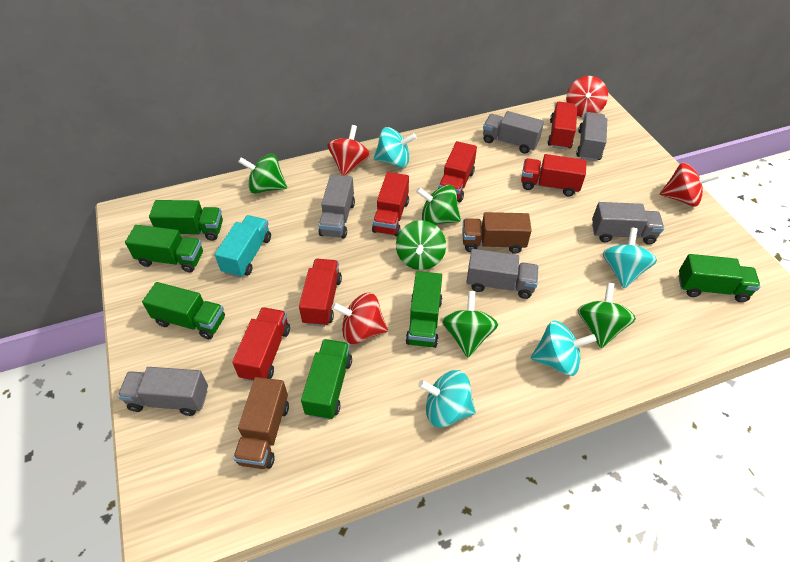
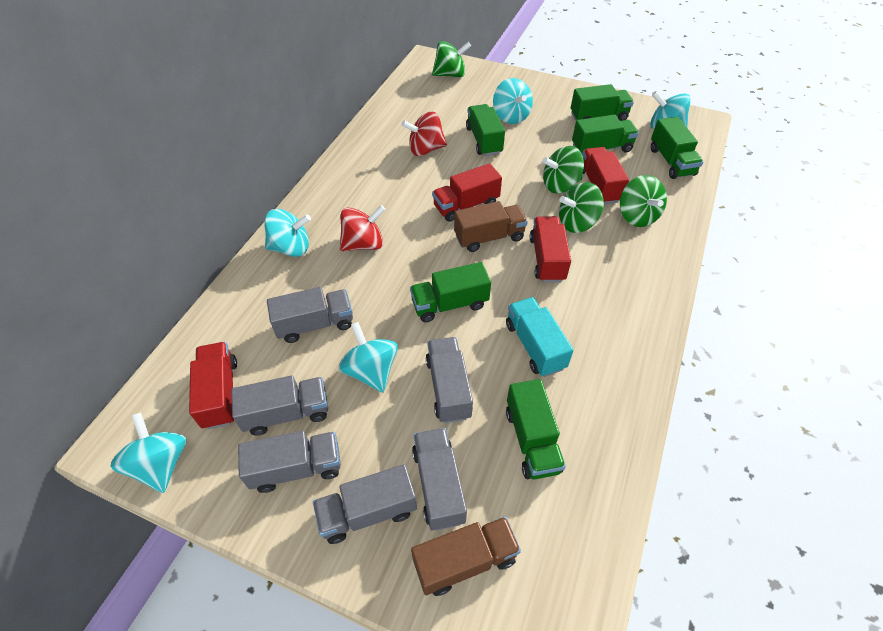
green spinning top: 5 -> 4
red spinning top: 4 -> 2
red truck: 6 -> 4
turquoise spinning top: 4 -> 5

